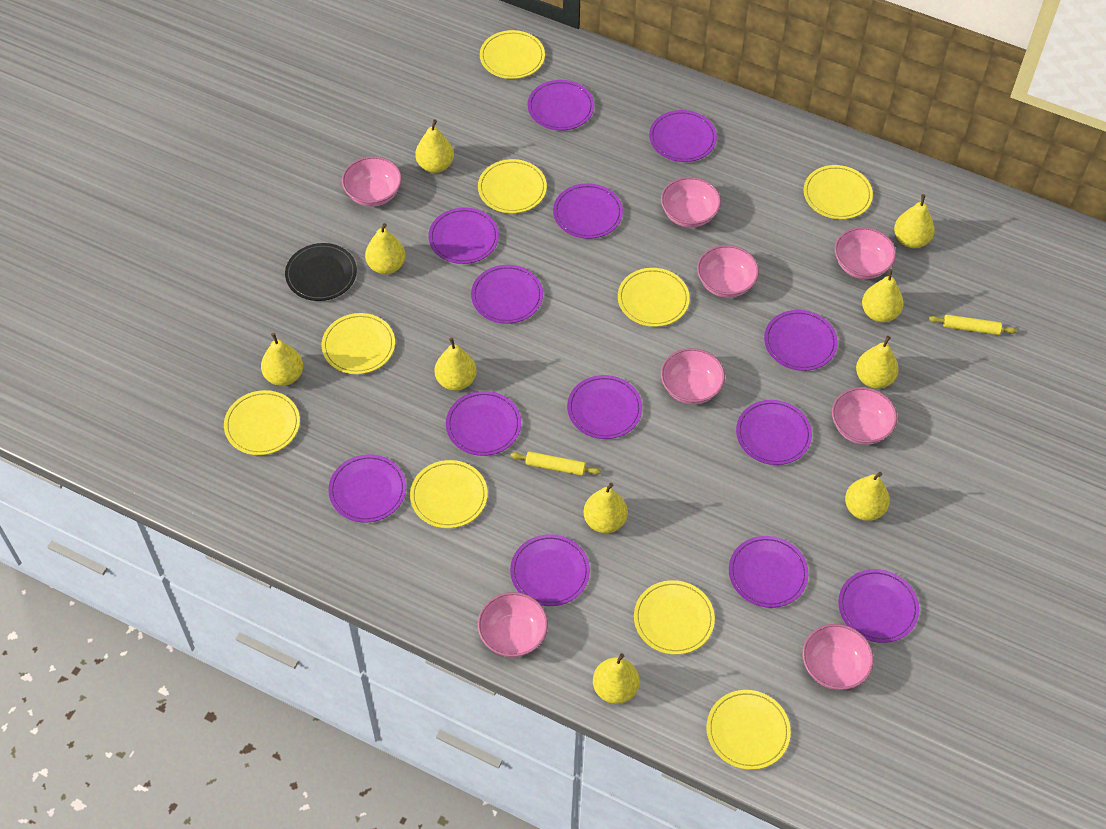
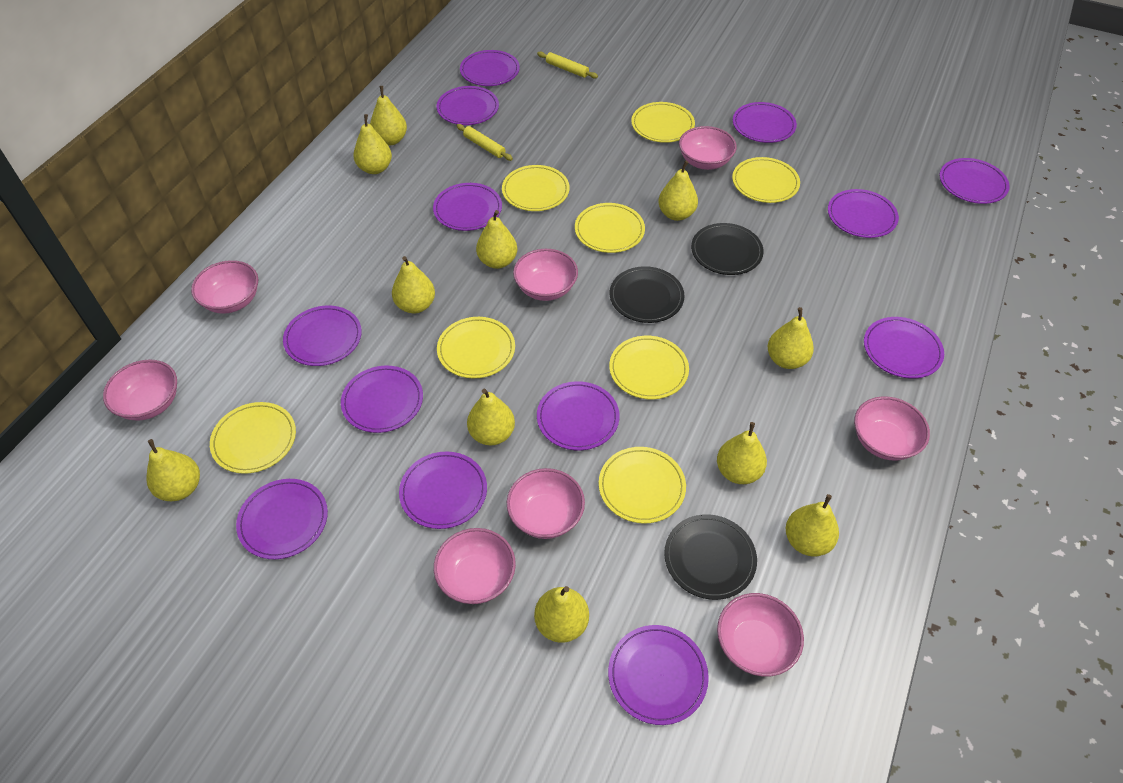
black plate: 1 -> 3
yellow pear: 10 -> 11
yellow plate: 9 -> 8

